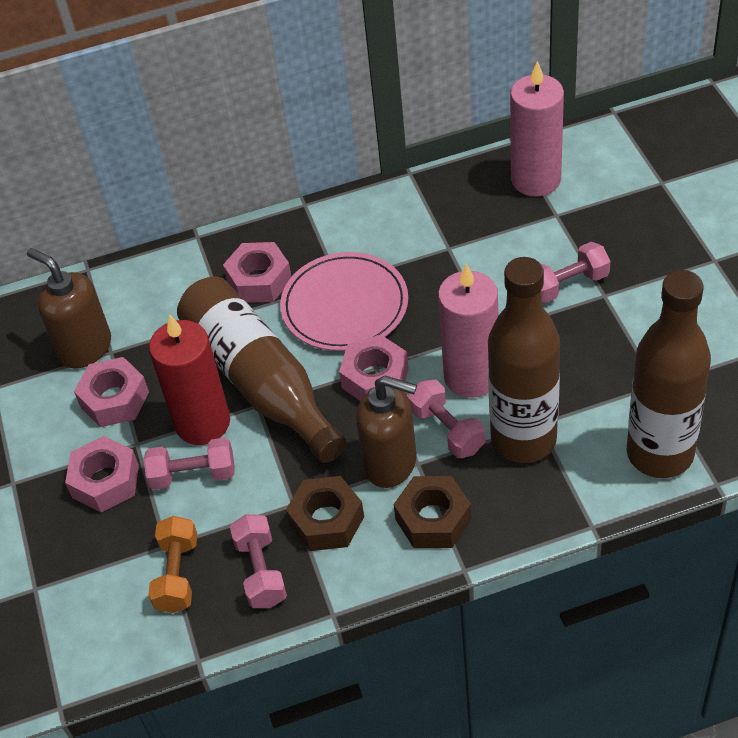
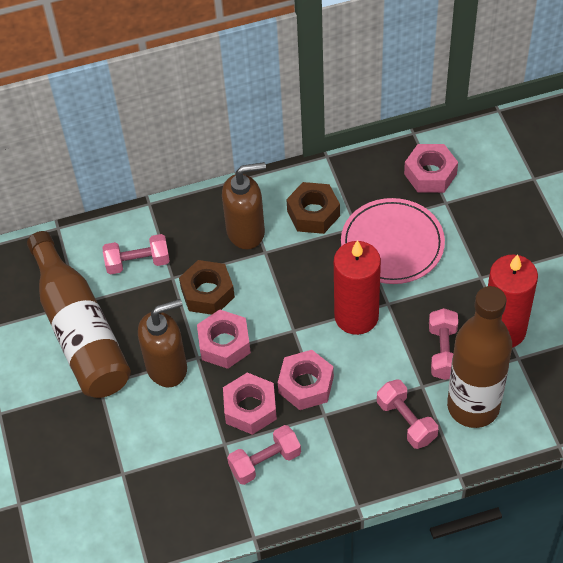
brown bottle: 3 -> 2
orange dumbbell: 1 -> 0
pink candle: 2 -> 0
red candle: 1 -> 2

